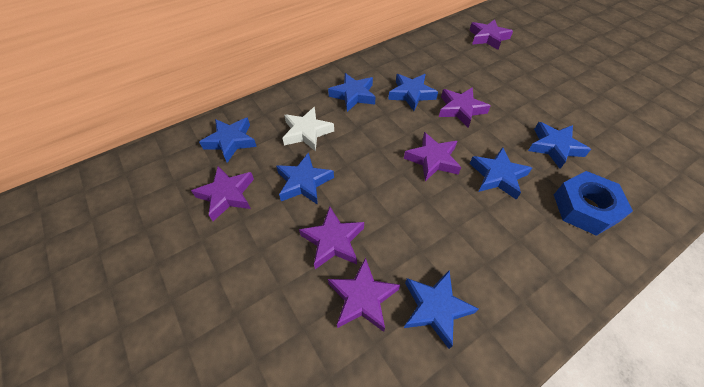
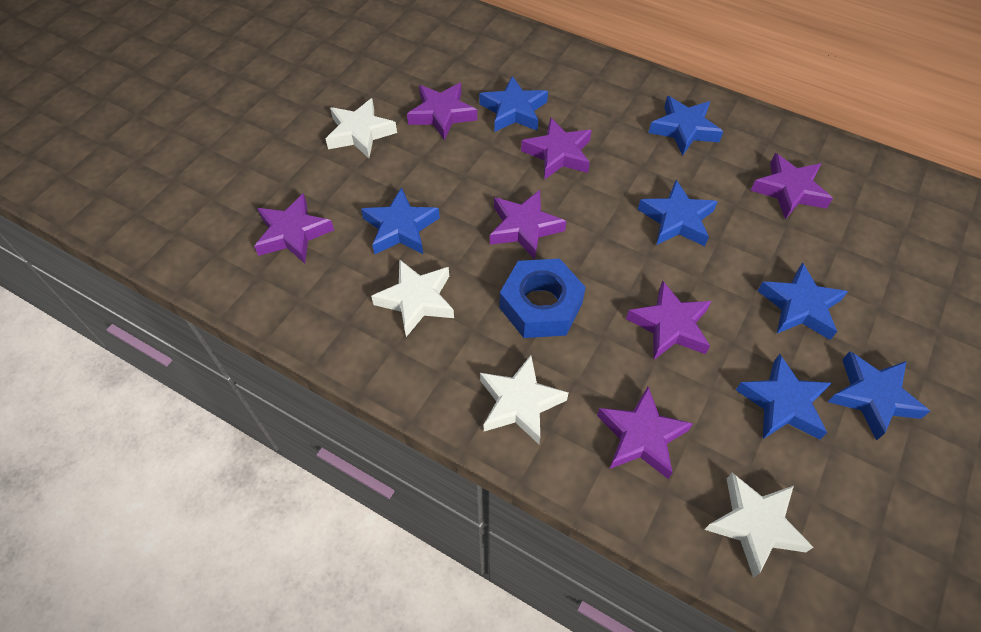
purple star: 6 -> 7
white star: 1 -> 4

